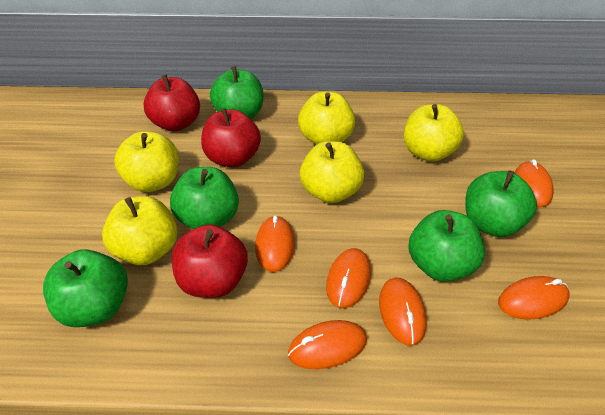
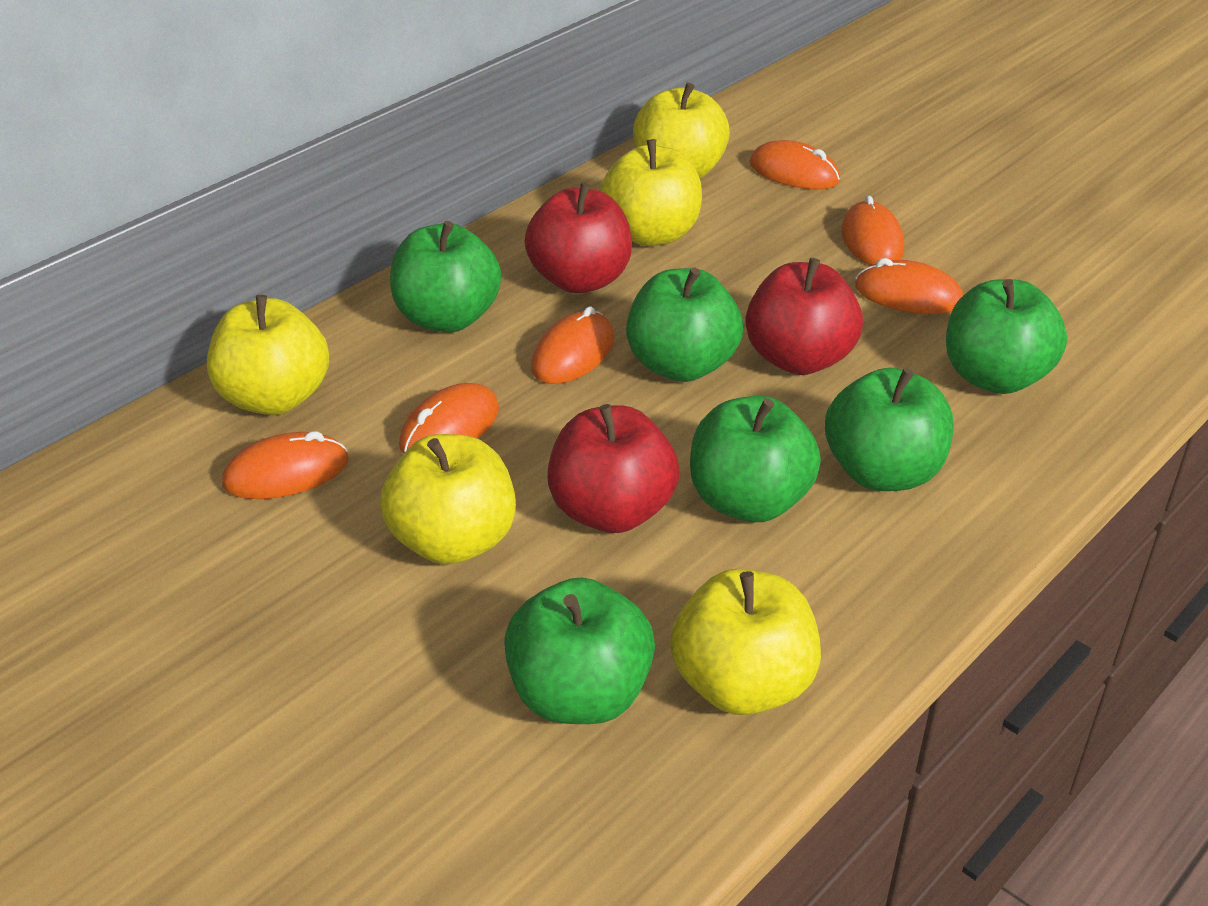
green apple: 5 -> 6

